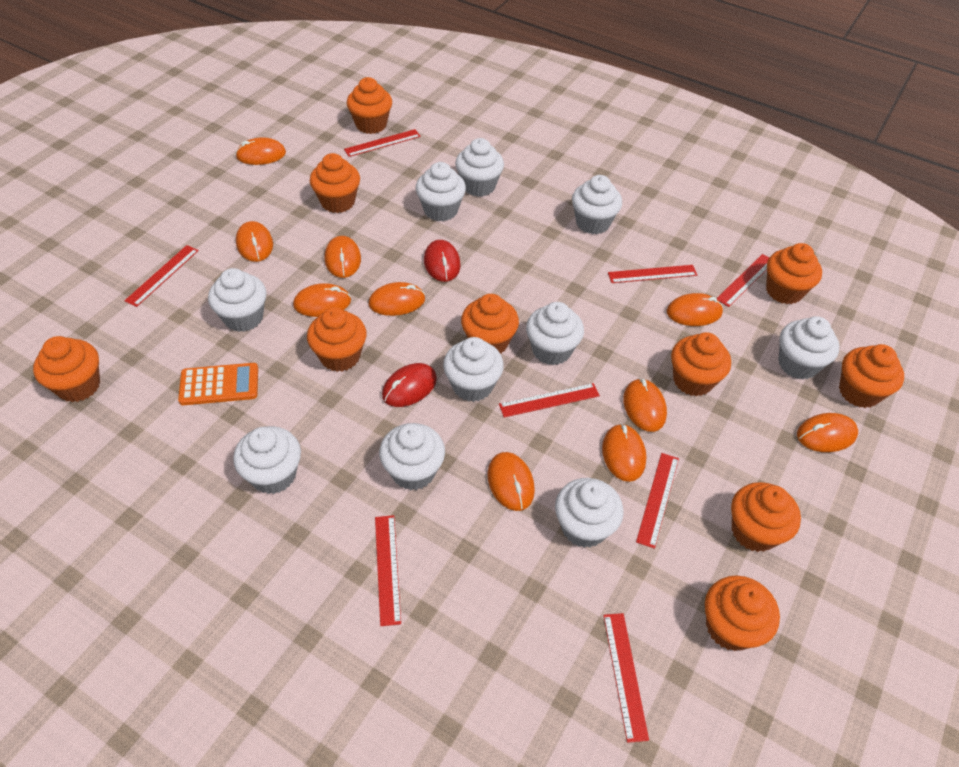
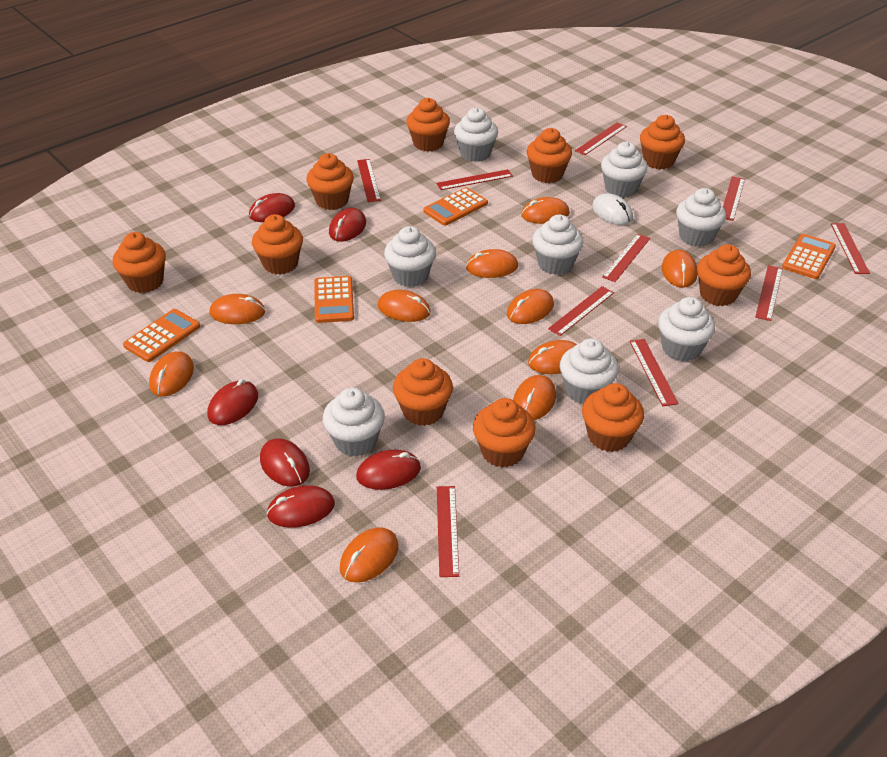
orange calculator: 1 -> 4
red mouse: 2 -> 6
red ruler: 8 -> 10
white cupcake: 10 -> 8
white mouse: 0 -> 1

